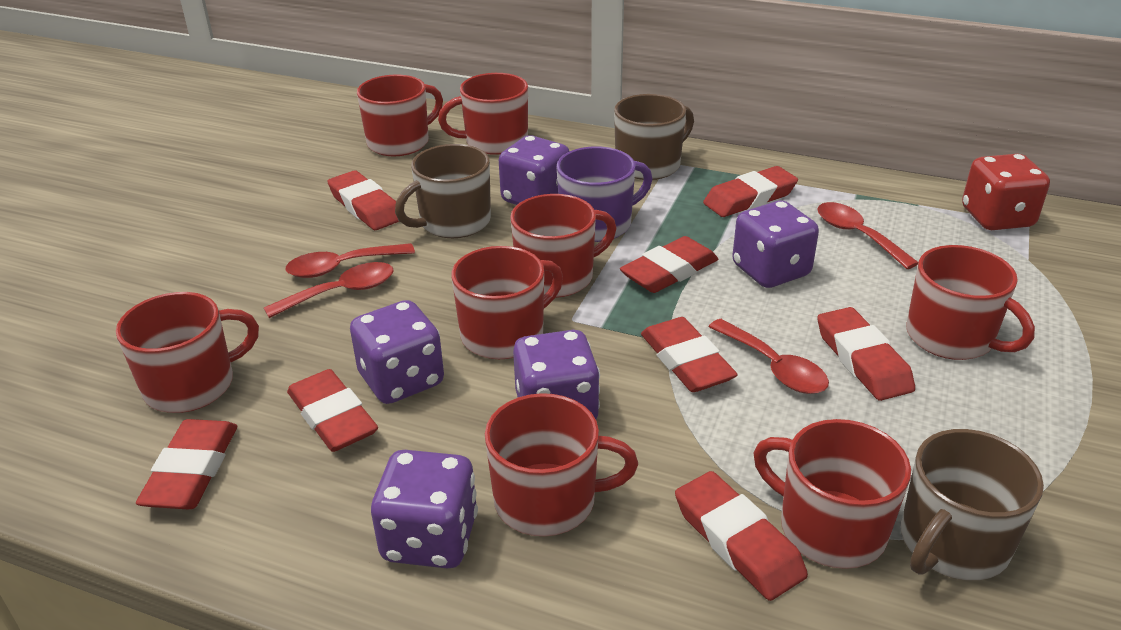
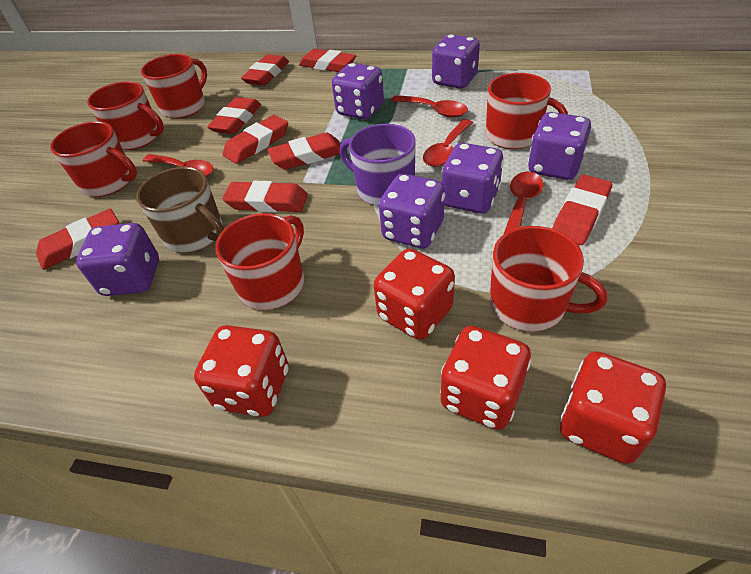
brown mug: 3 -> 1
purple dice: 5 -> 6
red dice: 1 -> 4
red mug: 8 -> 6

